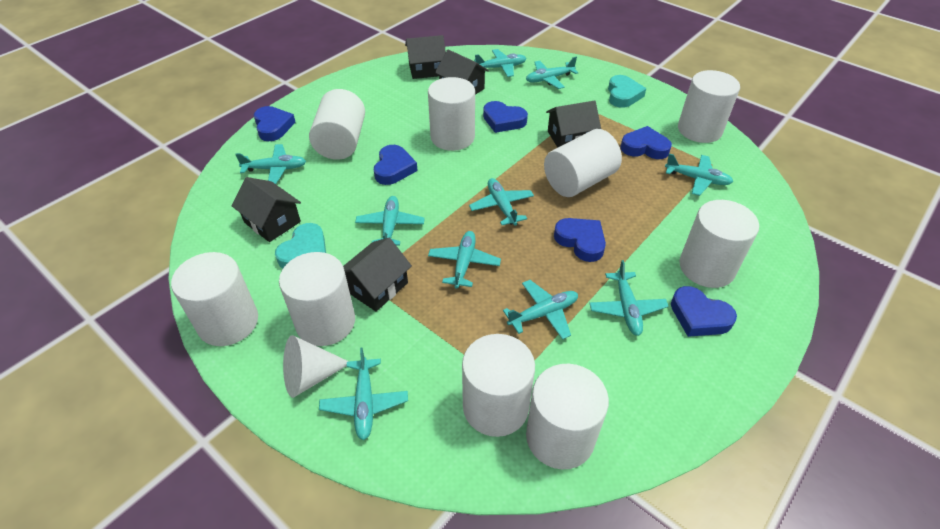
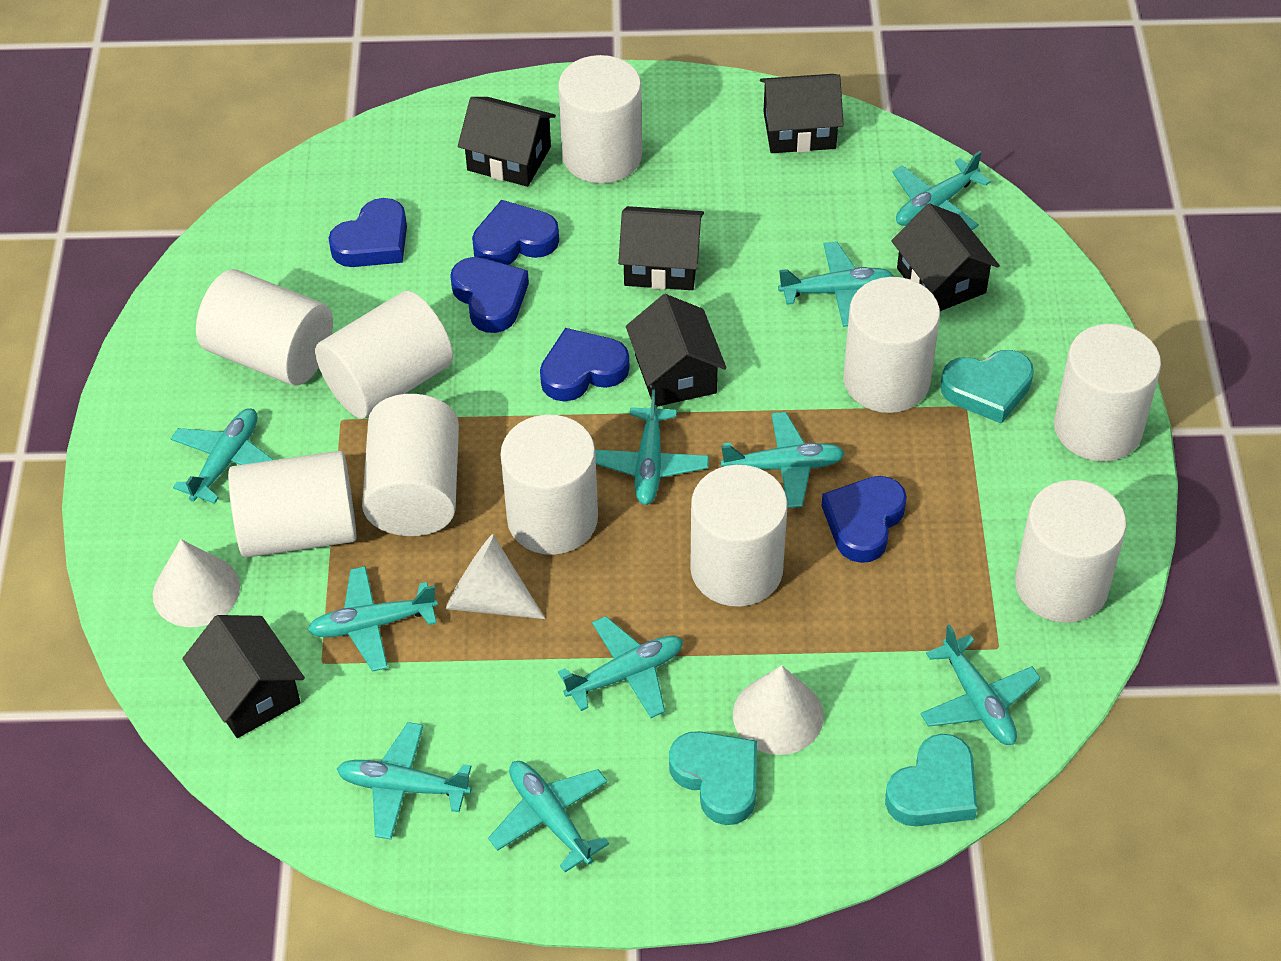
black house: 5 -> 6
blue heart: 6 -> 5
turquoise heart: 2 -> 3
white cone: 1 -> 3
white cylinder: 9 -> 10

